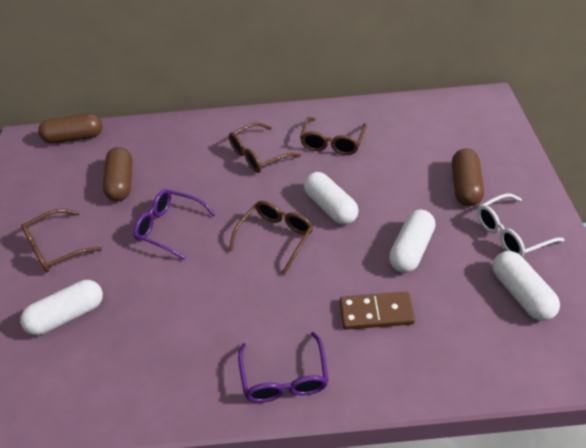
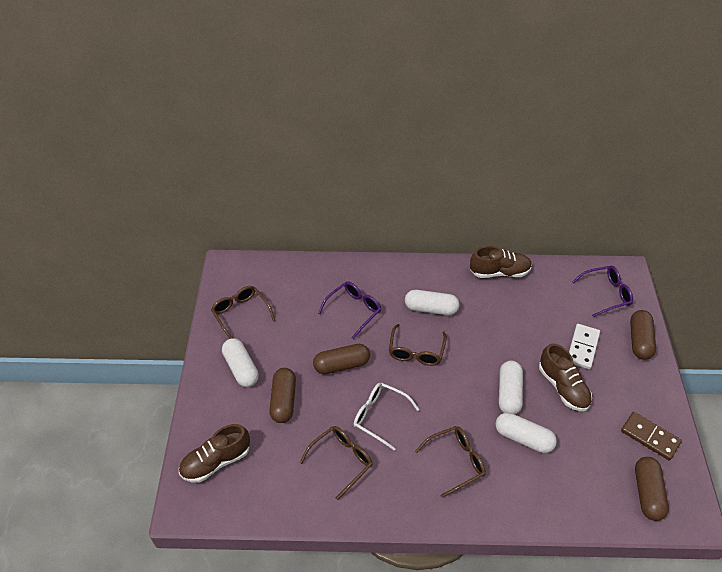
brown capsule: 3 -> 4
brown shoe: 0 -> 3
white domino: 0 -> 1

